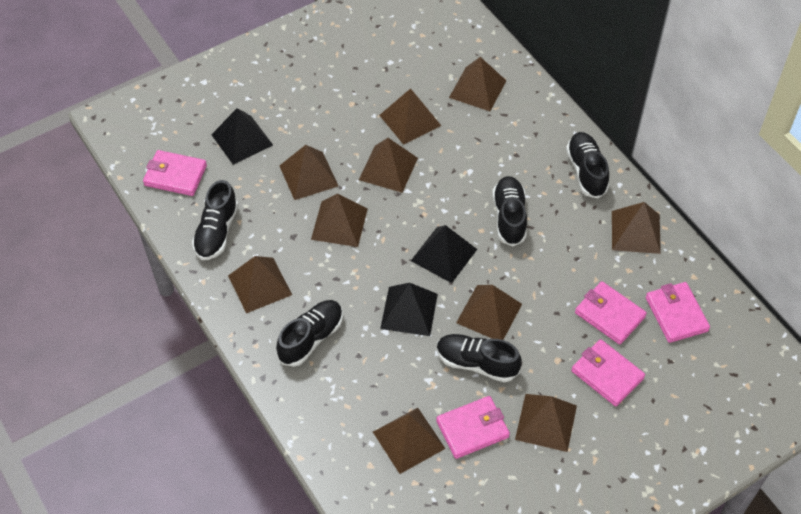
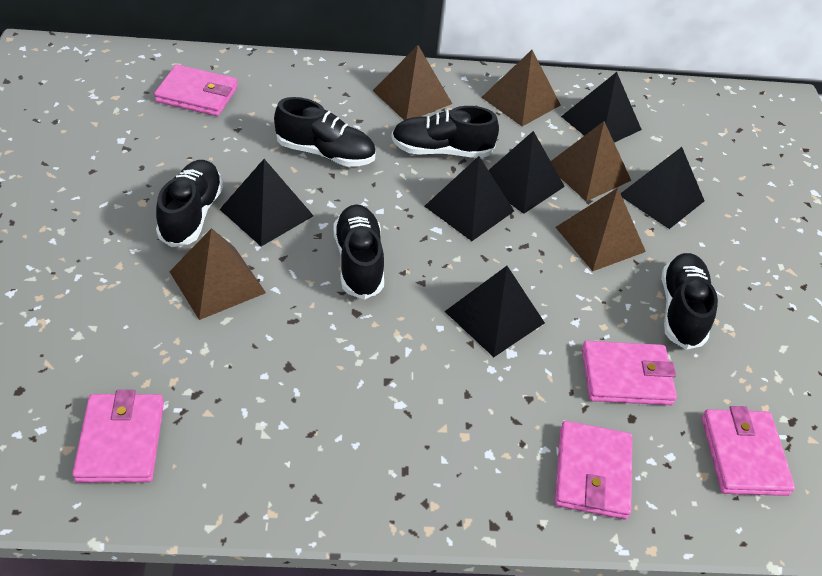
black pyramid: 3 -> 6
brown pyramid: 10 -> 5

